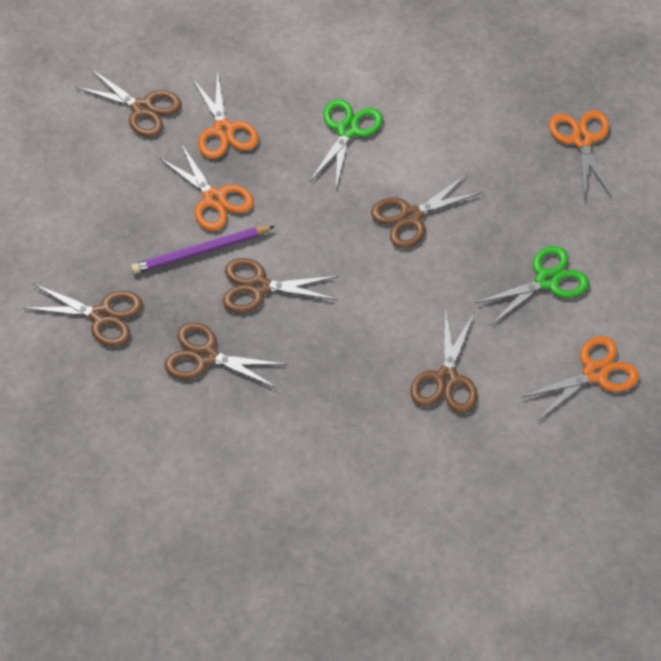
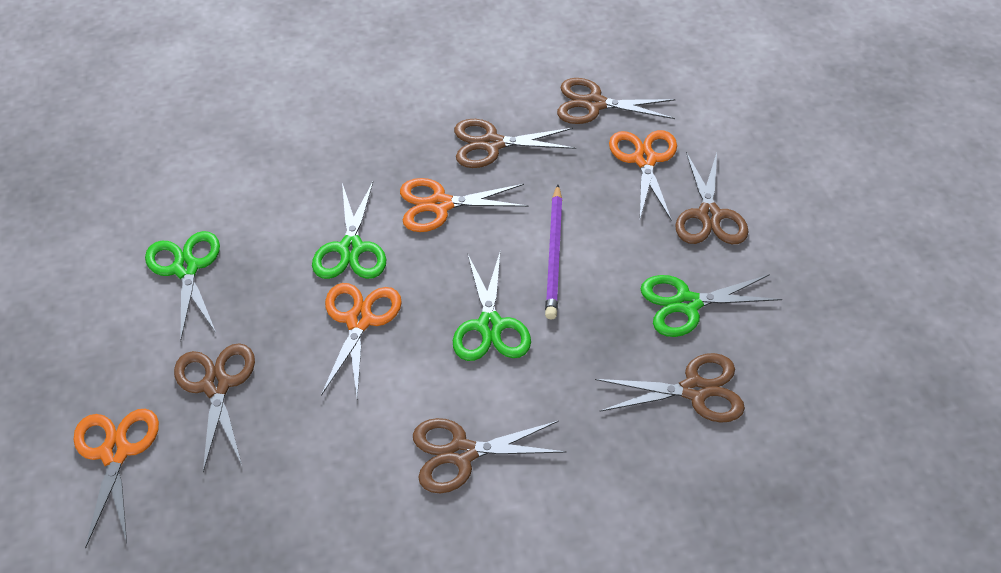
green scissors: 2 -> 4

